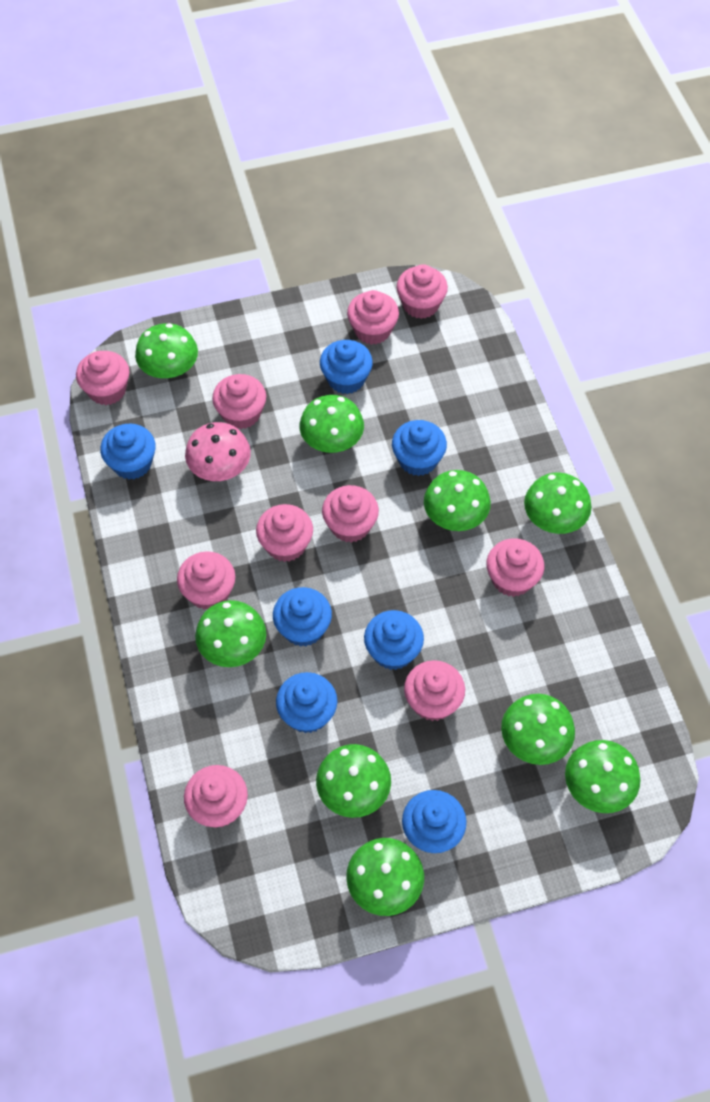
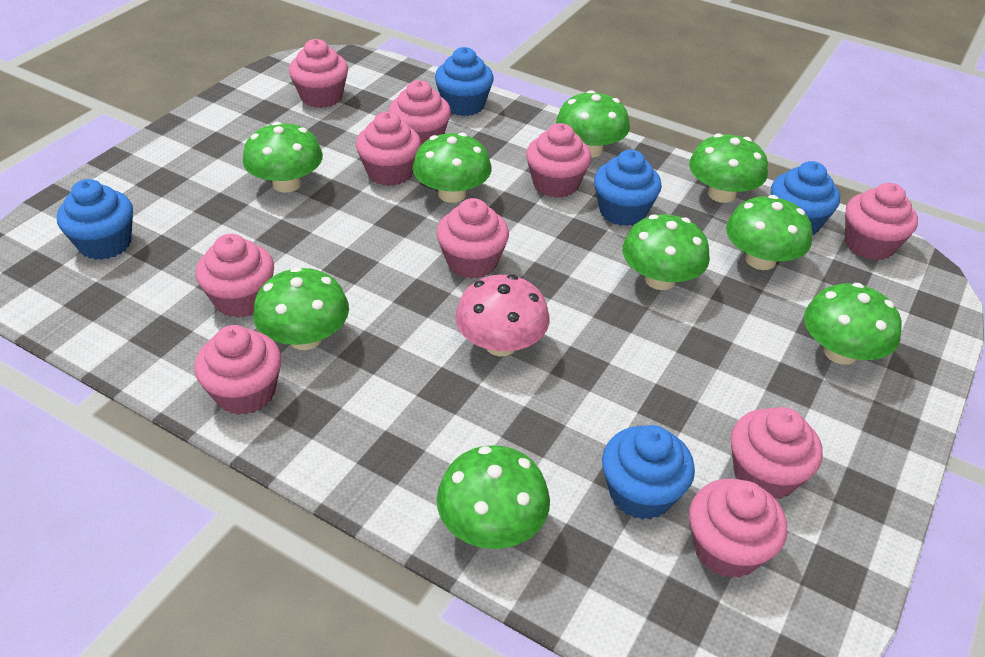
blue cupcake: 7 -> 5

